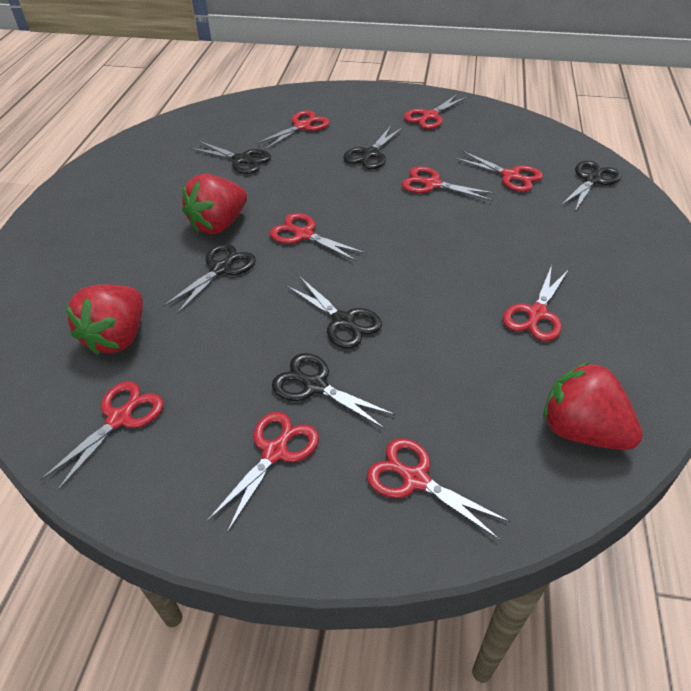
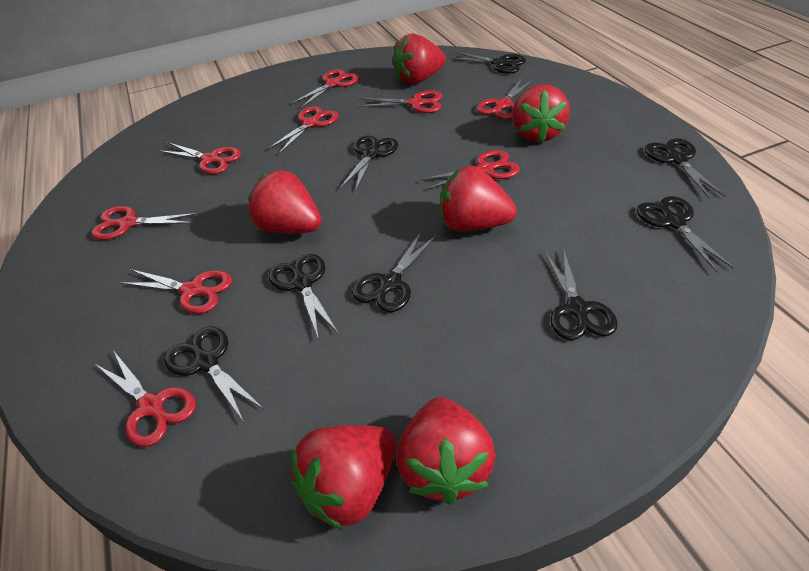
black scissors: 6 -> 8
red strawberry: 3 -> 6

